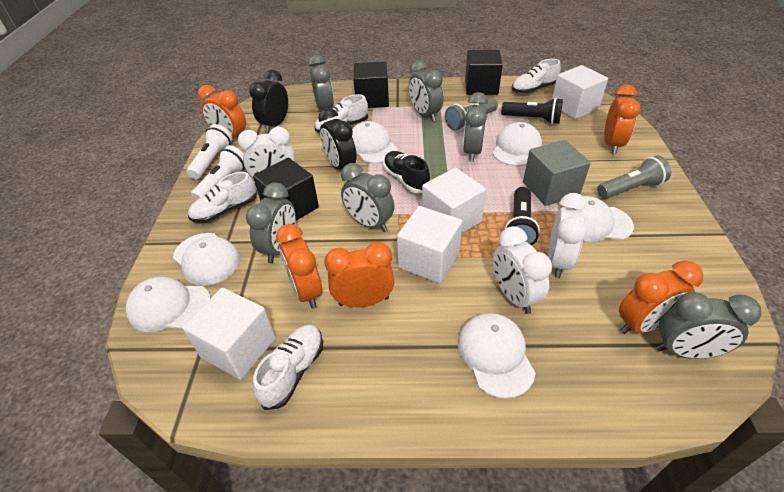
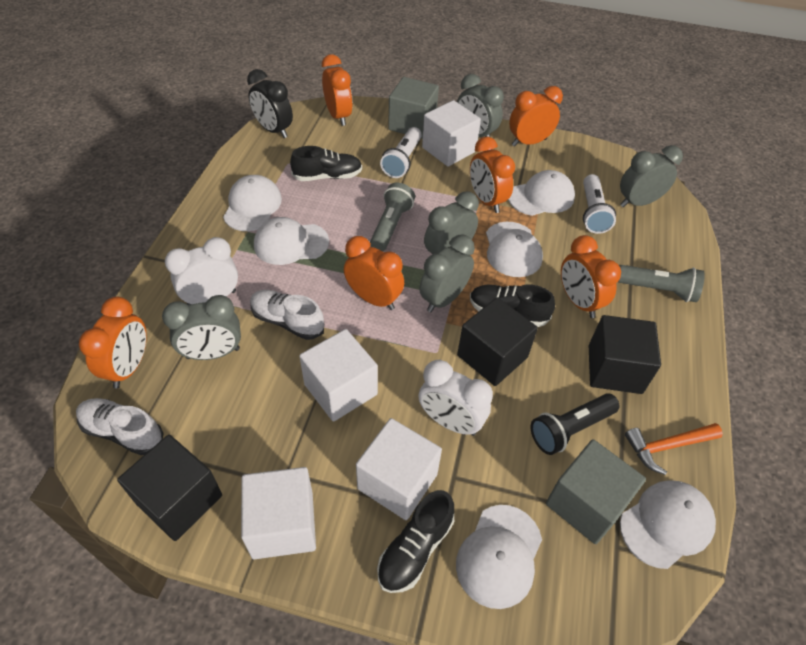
black clock: 2 -> 1
black flashlight: 2 -> 1
black shoe: 1 -> 3
grey clock: 6 -> 5
grey cube: 1 -> 2
orange clock: 5 -> 6
orange hammer: 0 -> 1
white clock: 3 -> 2
white shoe: 4 -> 2

